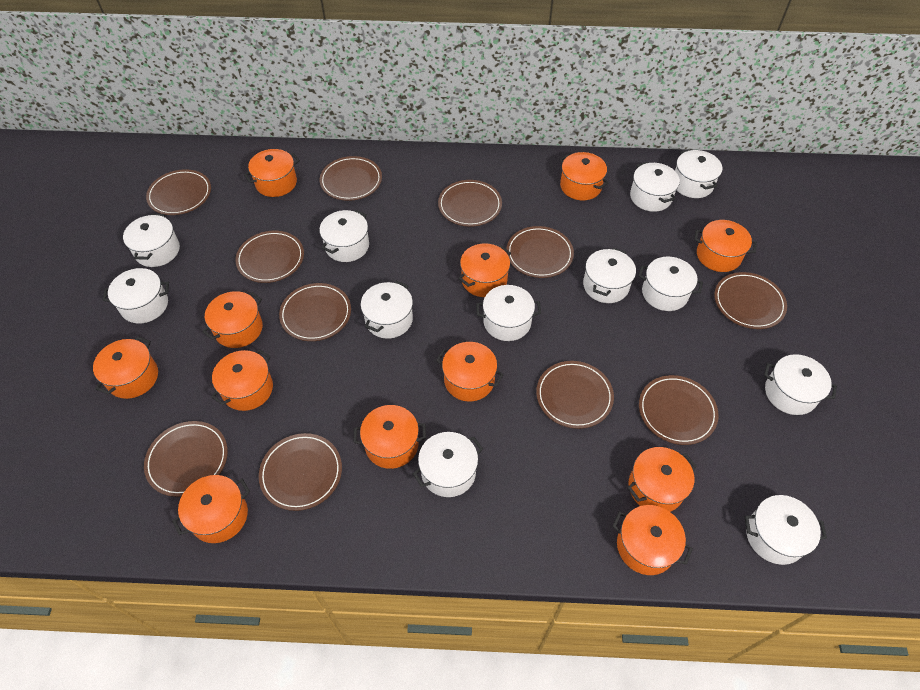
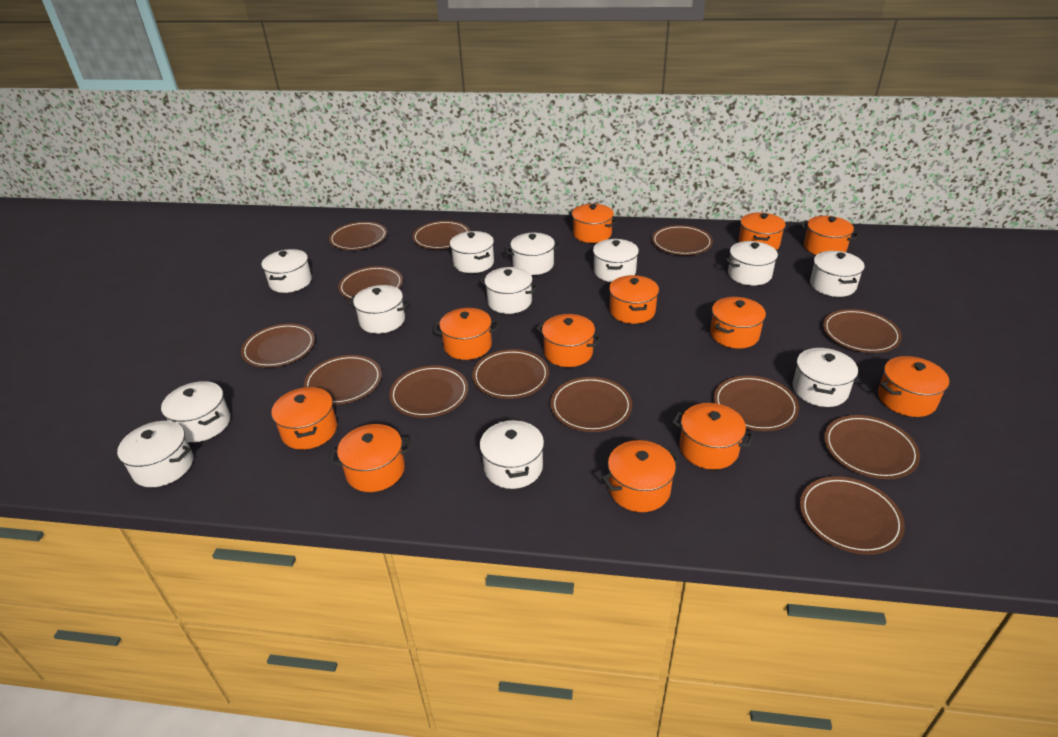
brown plate: 11 -> 13

